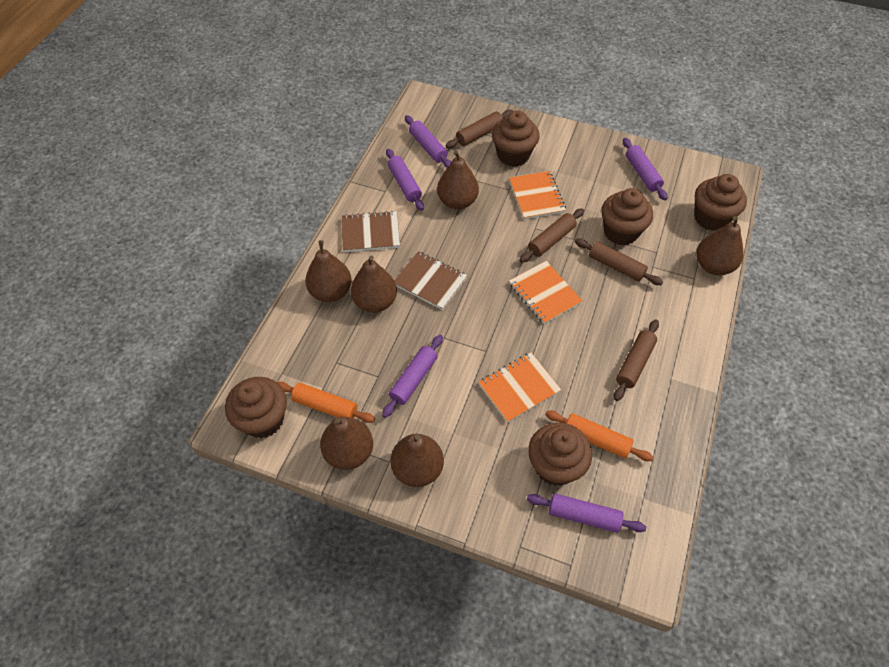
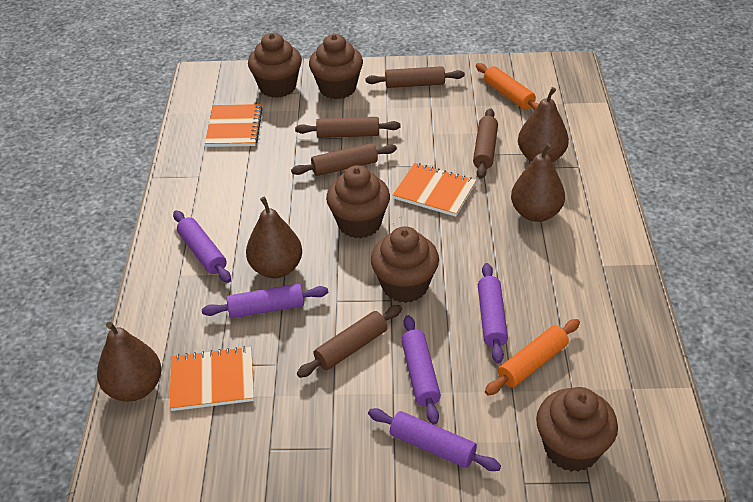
brown notebook: 2 -> 0
brown pear: 6 -> 4
brown rolling pin: 4 -> 5

